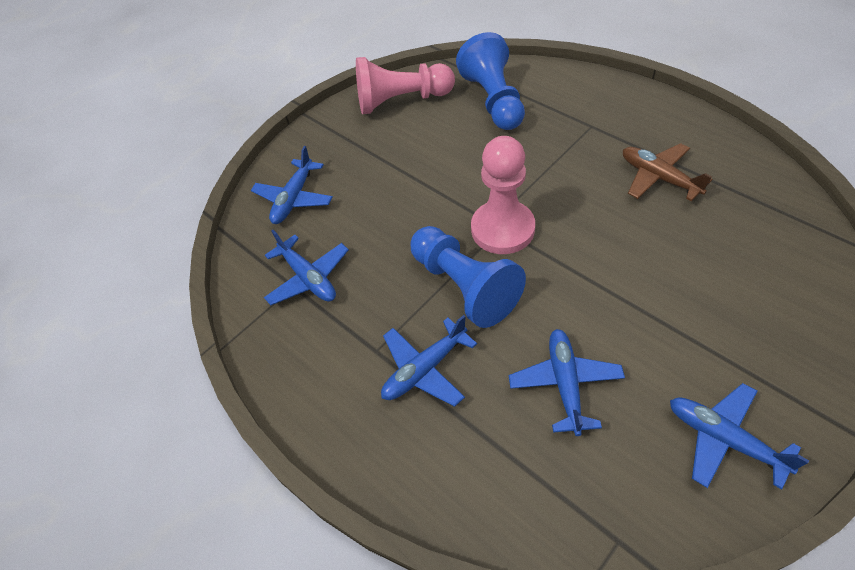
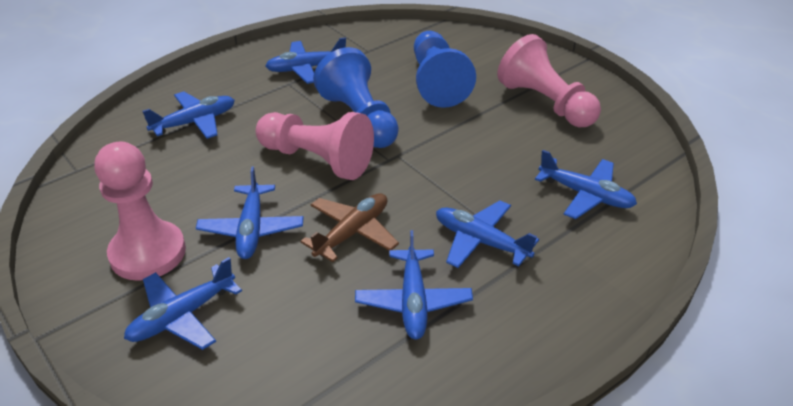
blue plane: 5 -> 7
pink pawn: 2 -> 3

